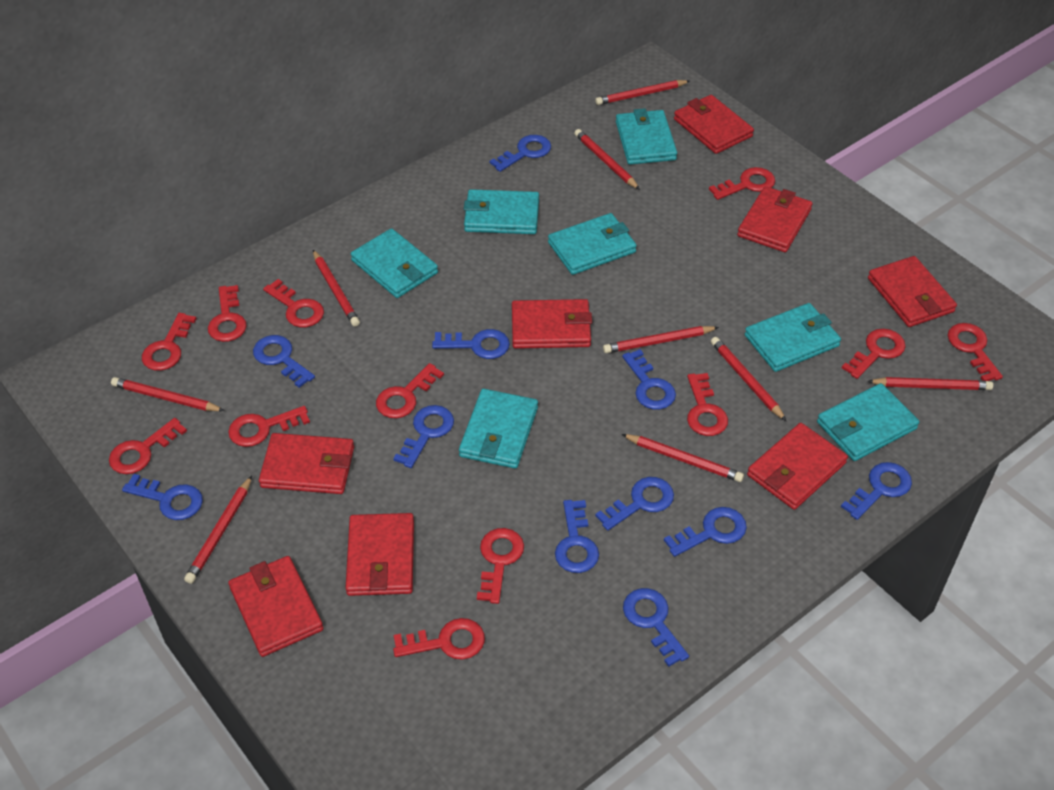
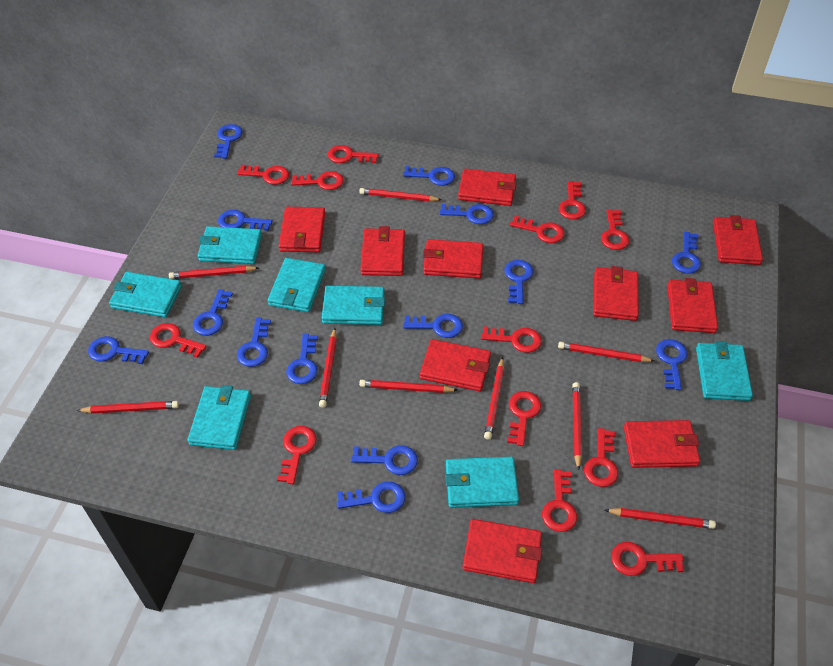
blue key: 11 -> 14
red key: 12 -> 13
red wallet: 8 -> 10

